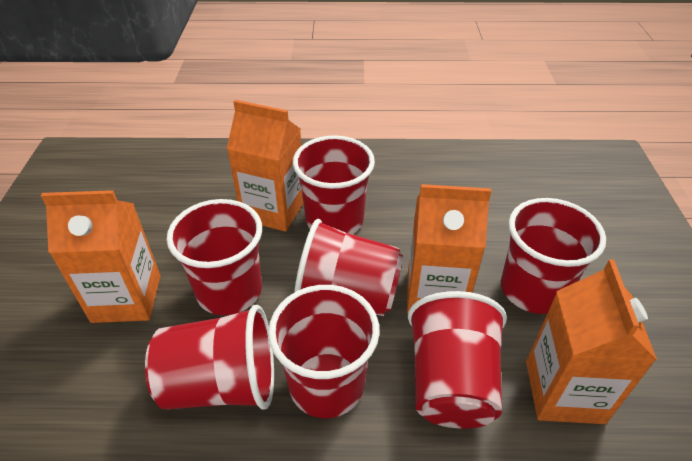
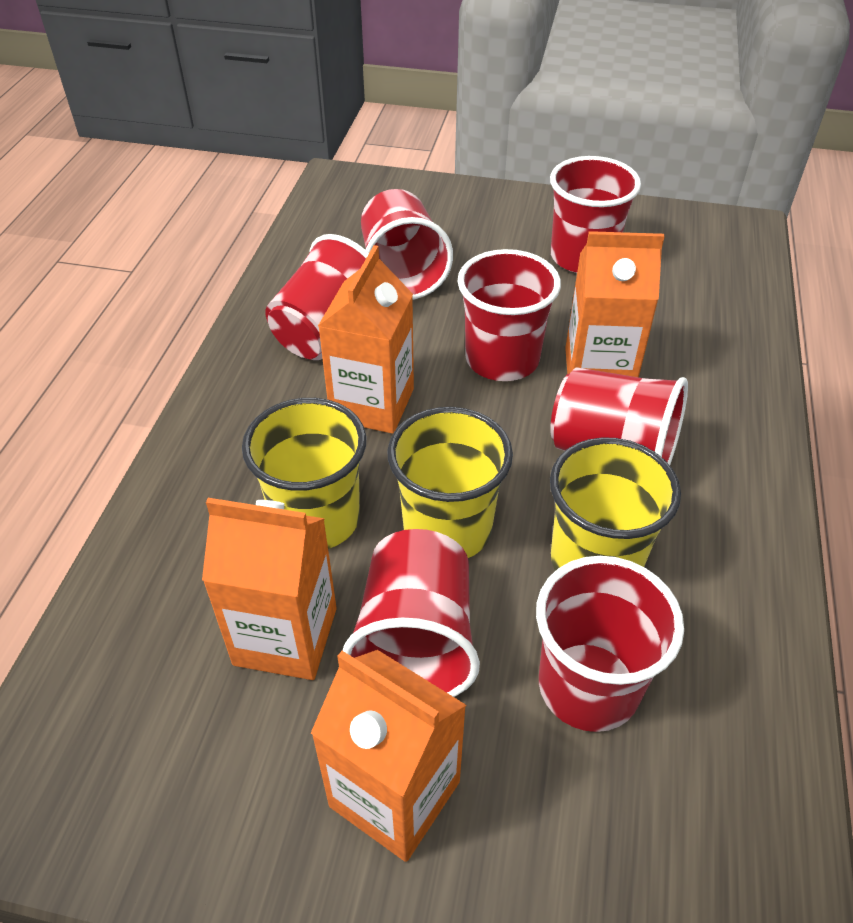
yellow cup: 0 -> 3

